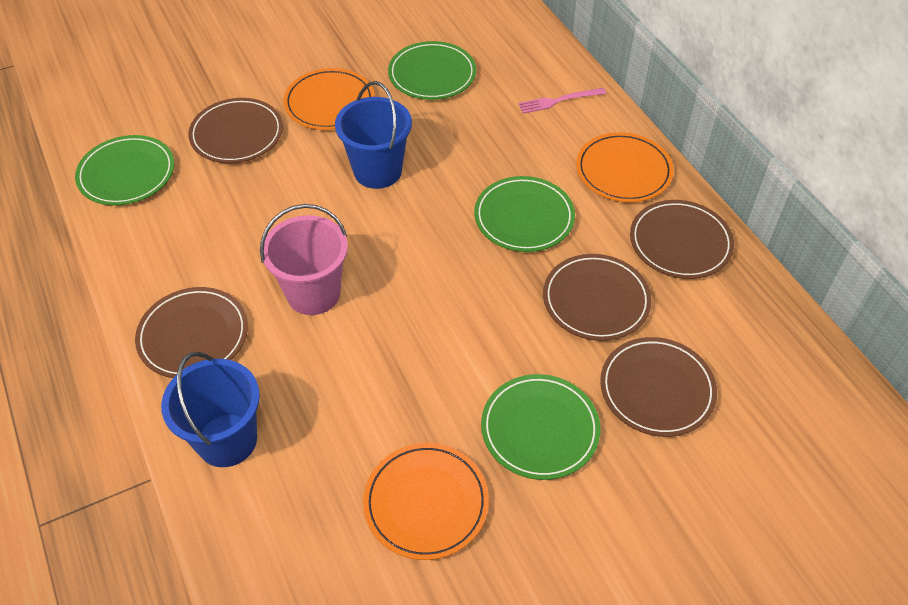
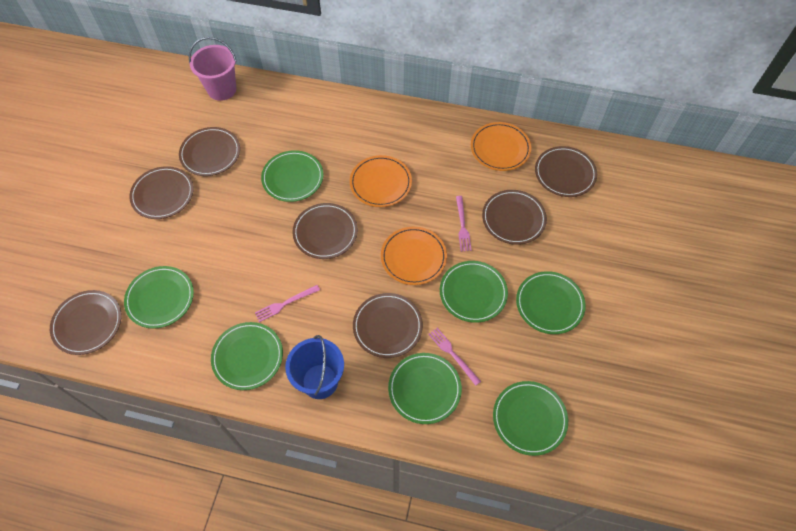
blue bucket: 2 -> 1
brown plate: 5 -> 7
green plate: 4 -> 7
pink fork: 1 -> 3

